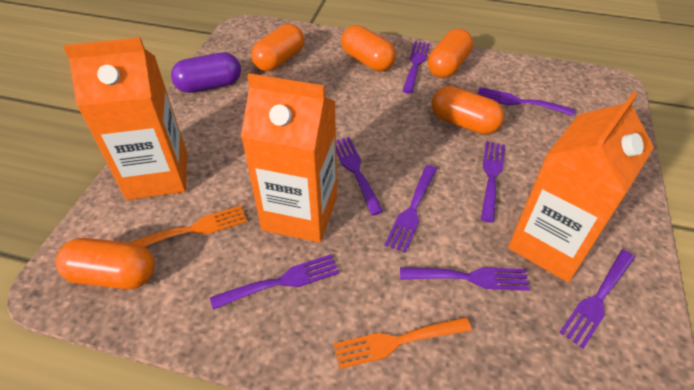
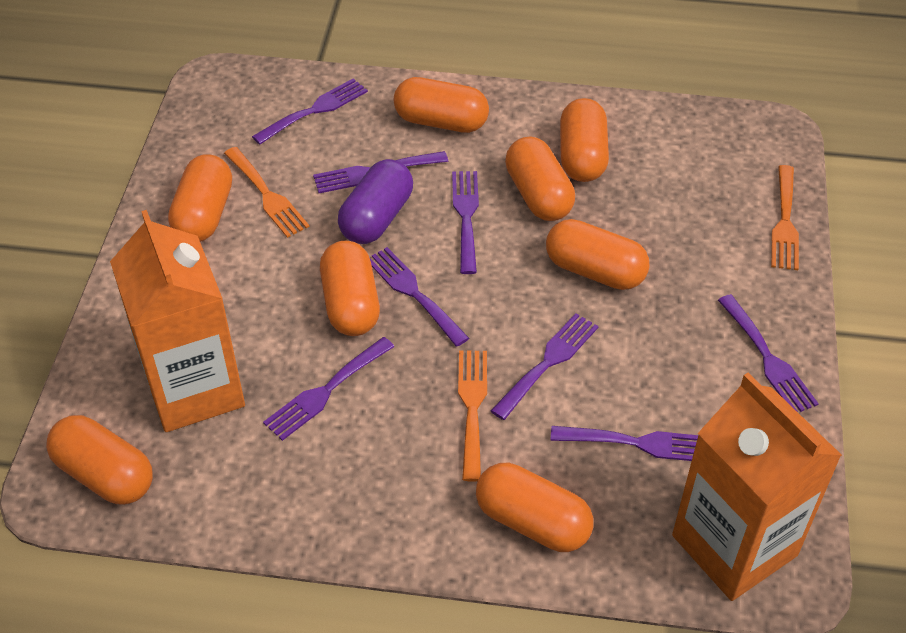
orange capsule: 5 -> 8
orange carton: 3 -> 2
orange fork: 2 -> 3

